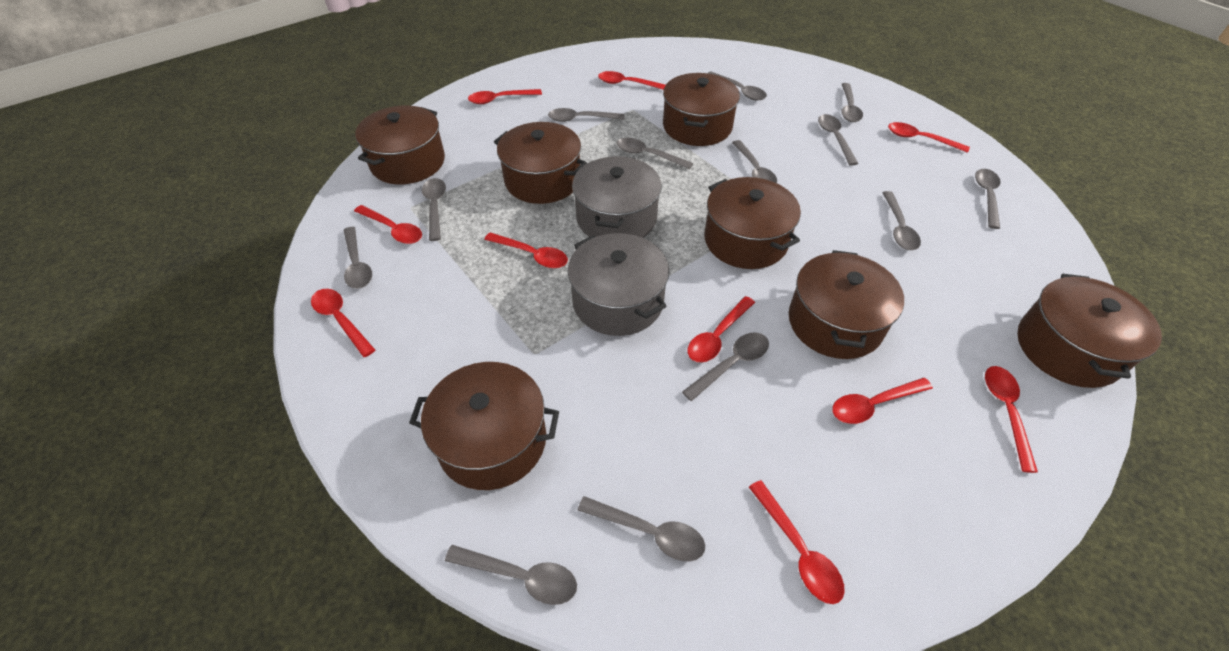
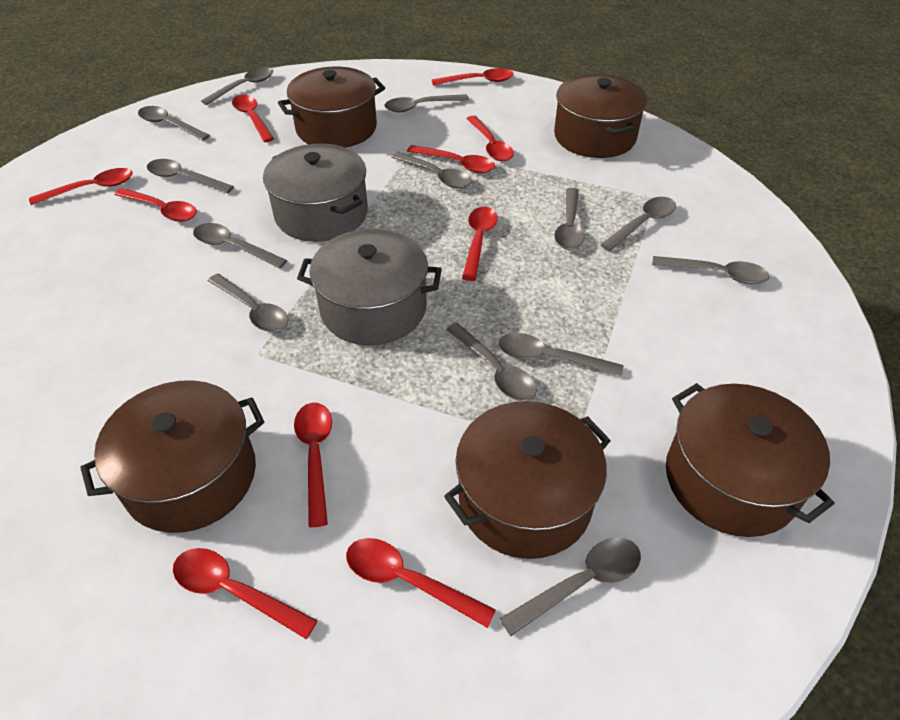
brown pot: 7 -> 5

